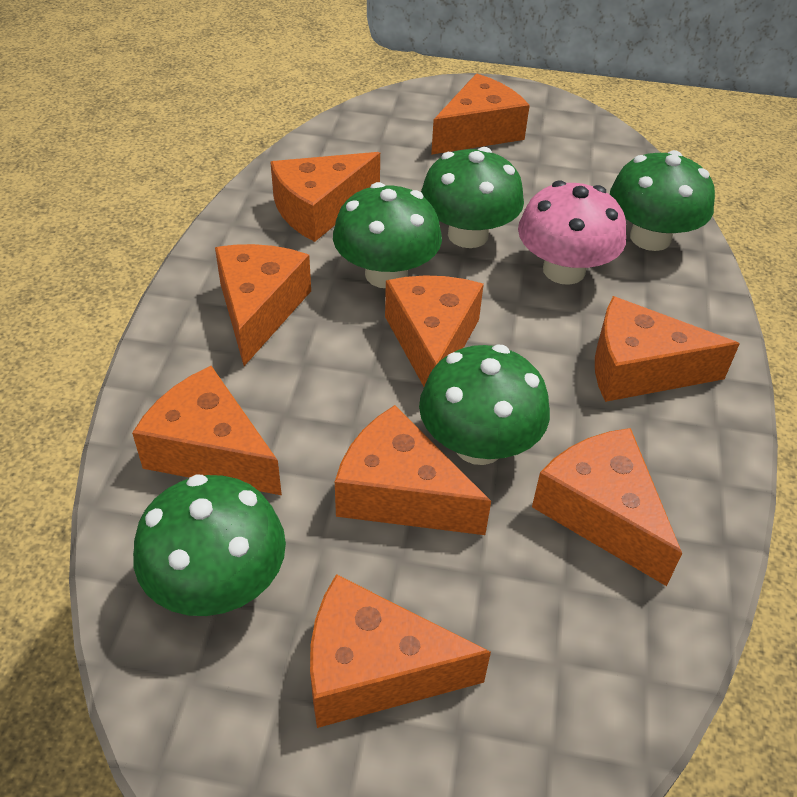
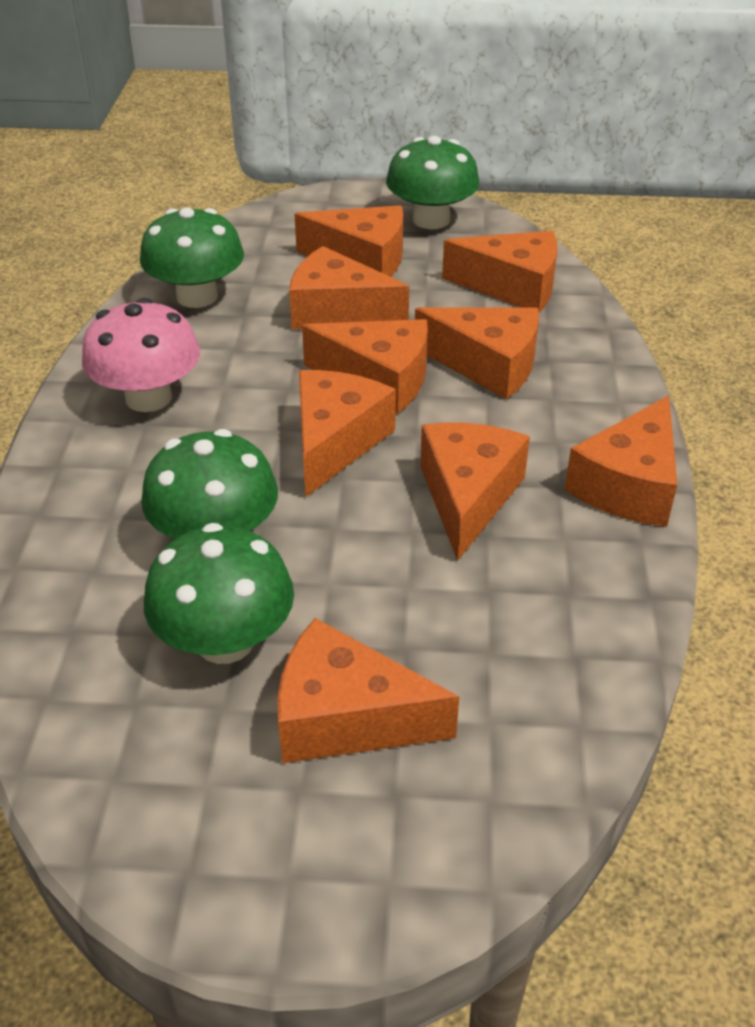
green mushroom: 5 -> 4

